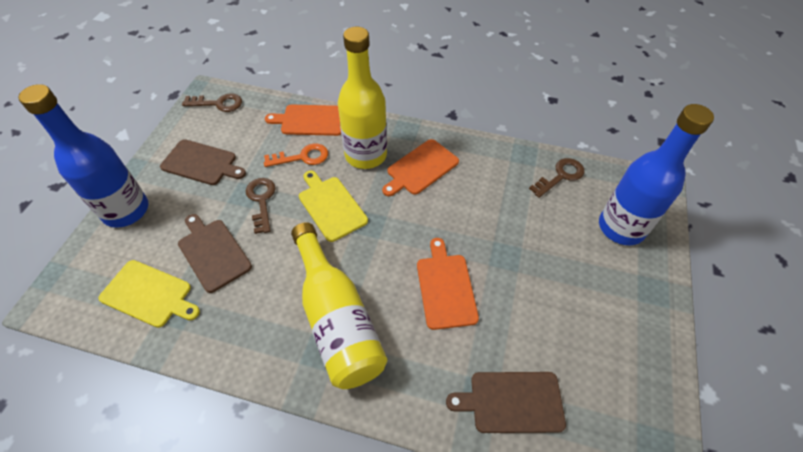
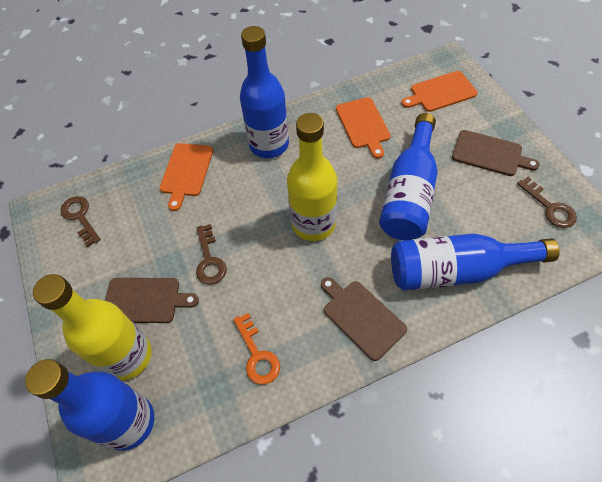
blue bottle: 2 -> 4
yellow cutting board: 2 -> 0

